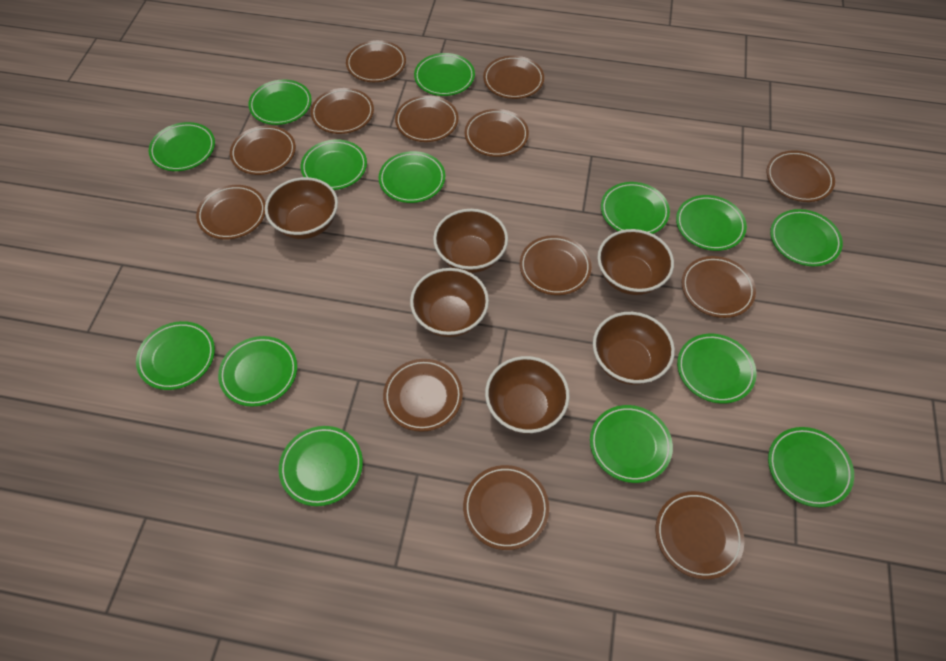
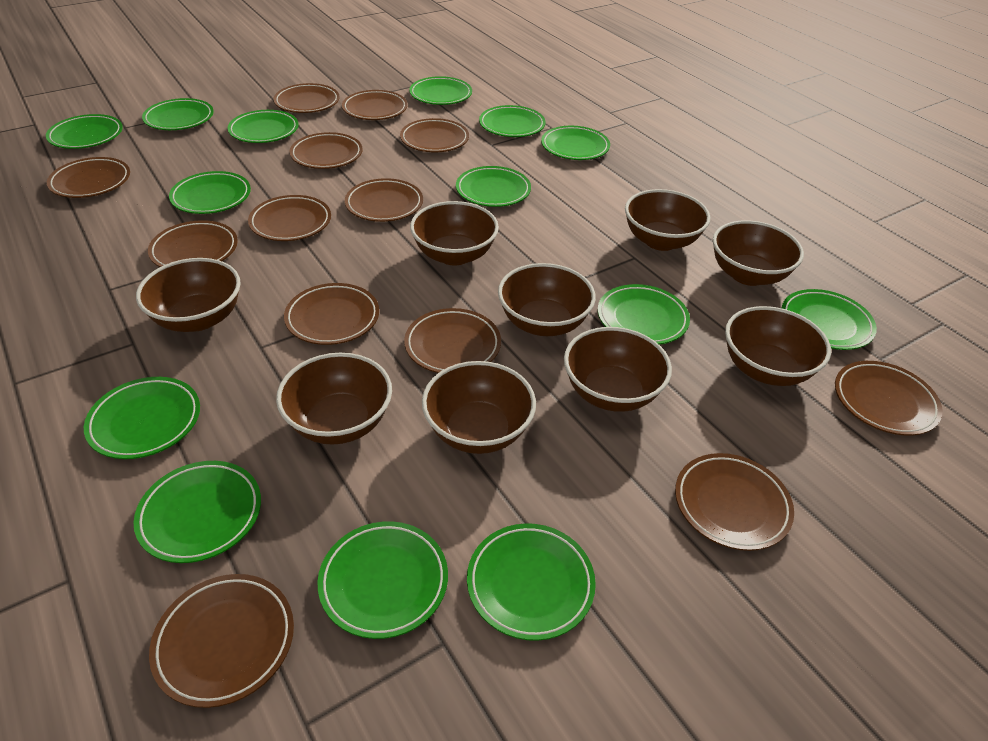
brown bowl: 6 -> 9

